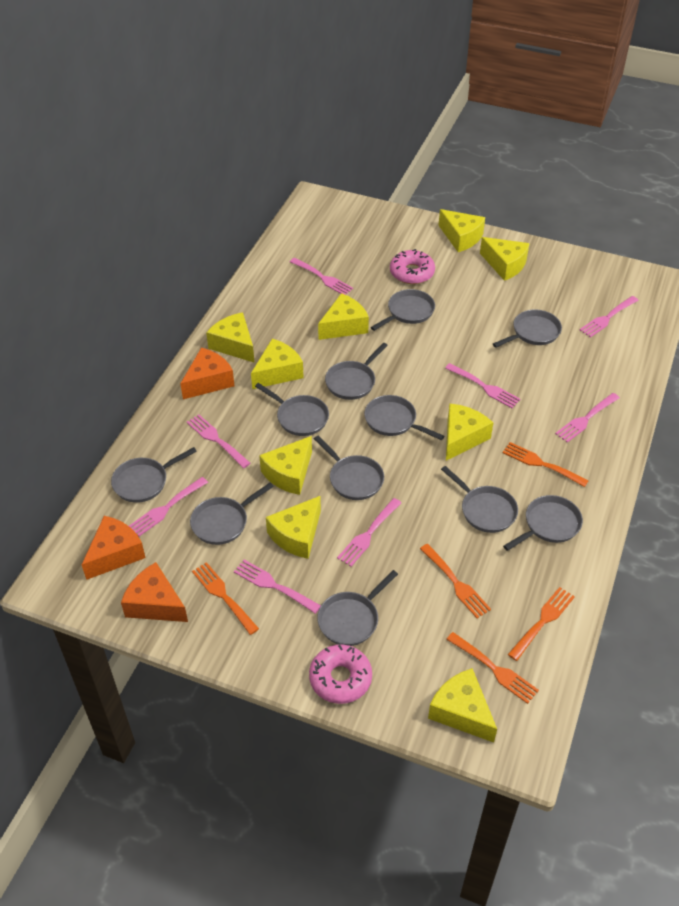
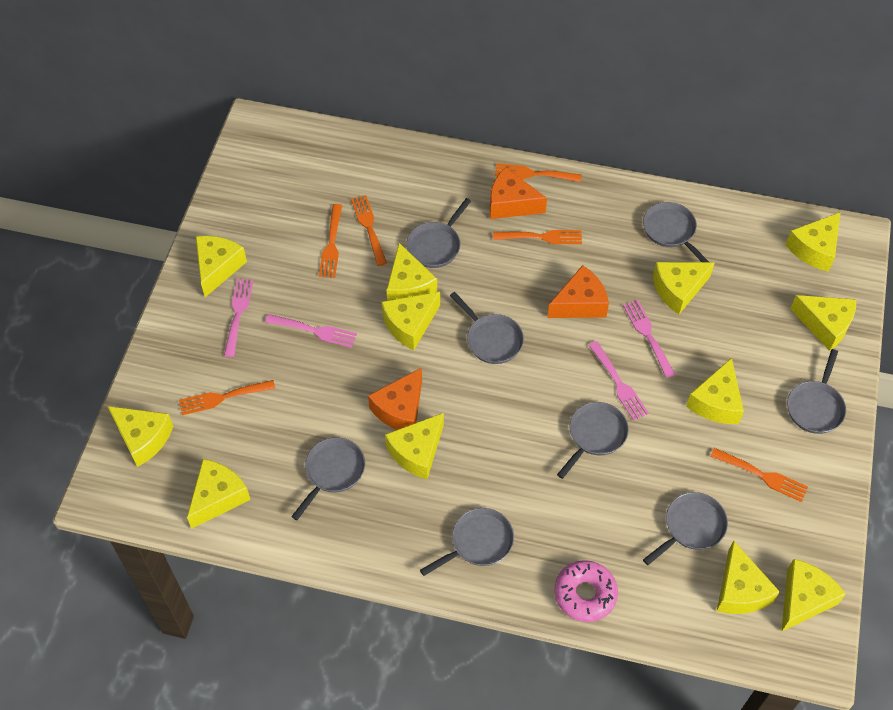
grey pan: 11 -> 8
orange fork: 5 -> 6
pink donut: 2 -> 1
pink fork: 8 -> 4
yellow cheese: 9 -> 12

